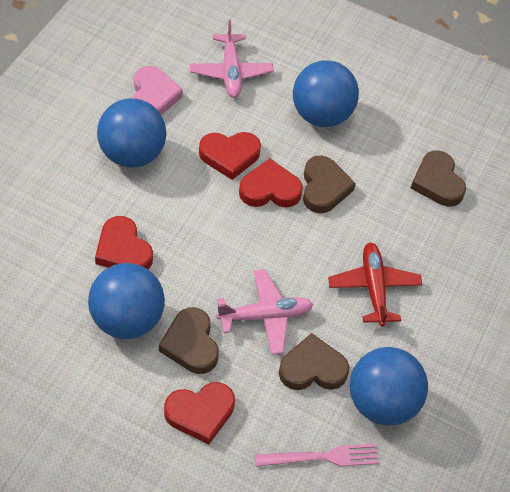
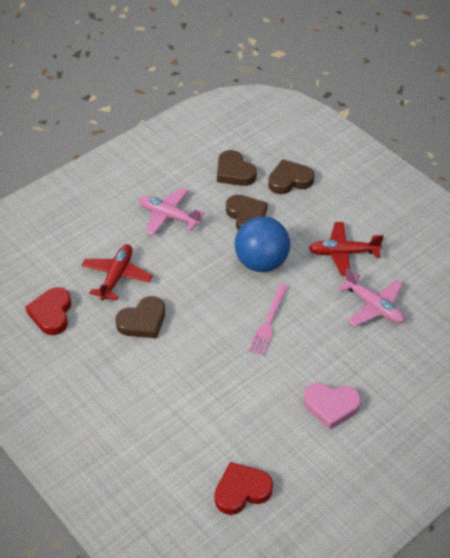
blue ball: 4 -> 1
red heart: 4 -> 2
red plane: 1 -> 2

